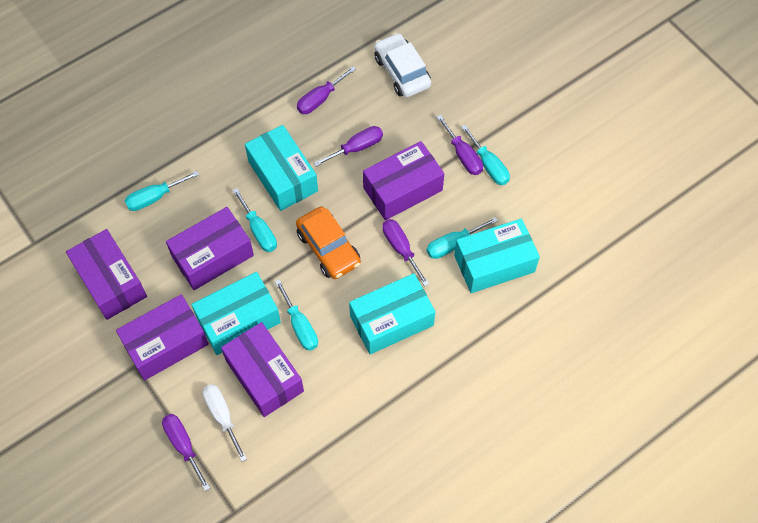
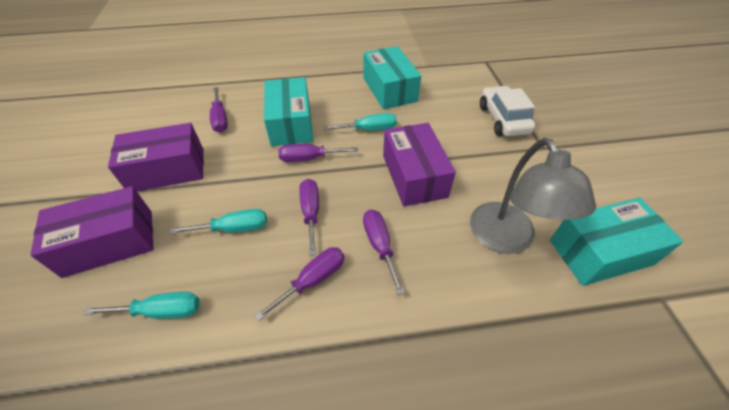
grey lamp: 0 -> 1
orange car: 1 -> 0
purple box: 5 -> 3
turquoise box: 4 -> 3
turquoise screwdriver: 5 -> 3
white screwdriver: 1 -> 0

